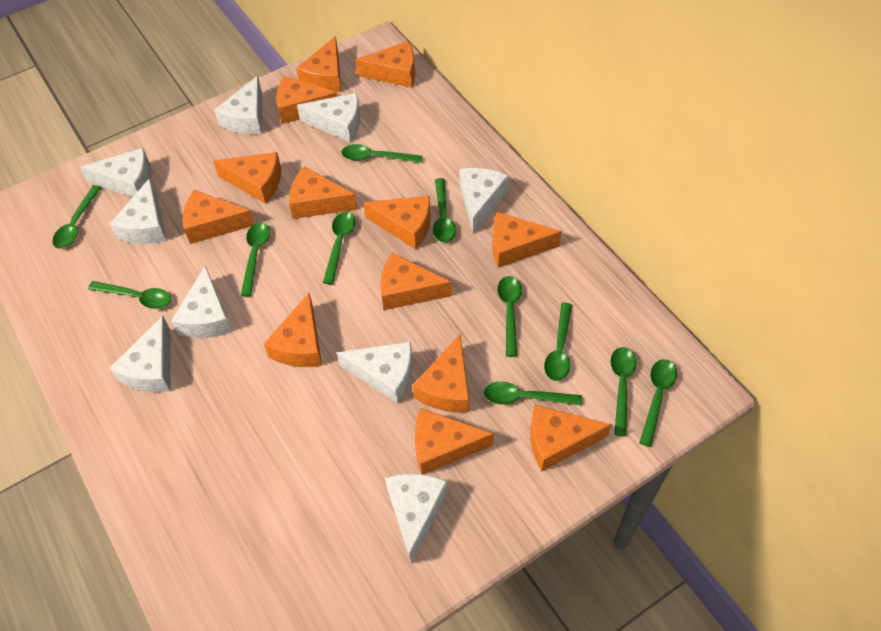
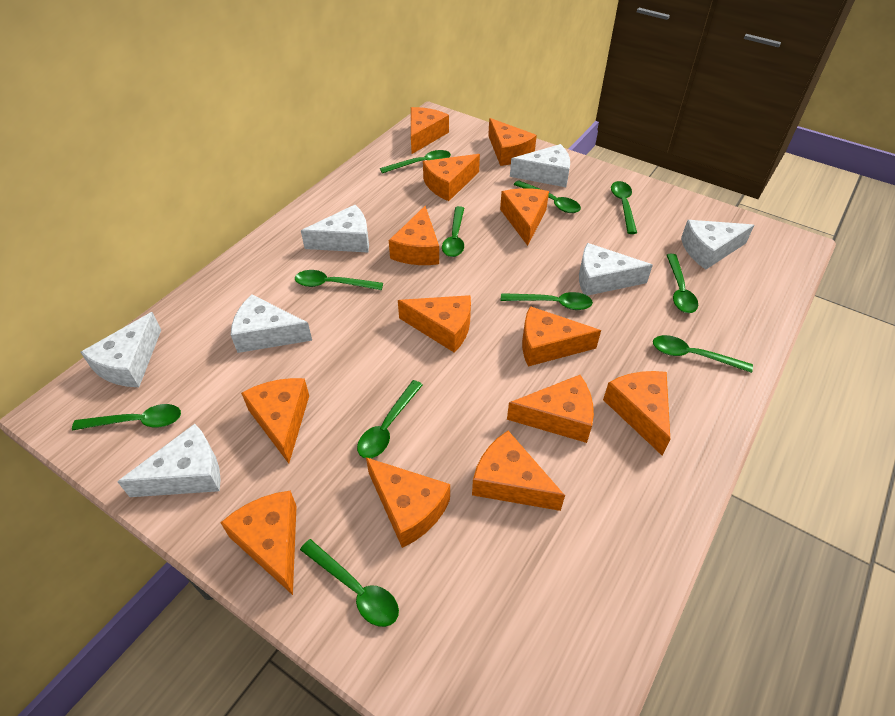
white cheese: 9 -> 7

